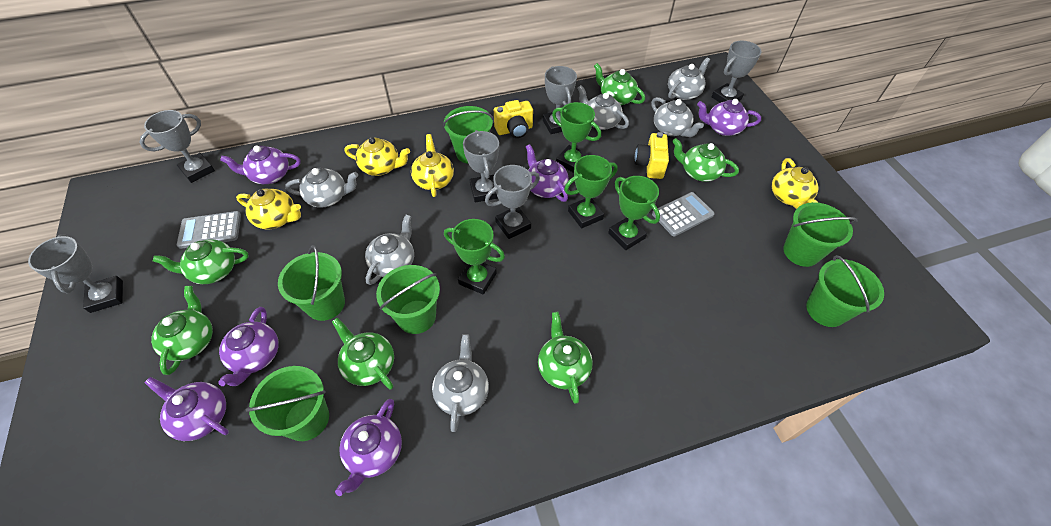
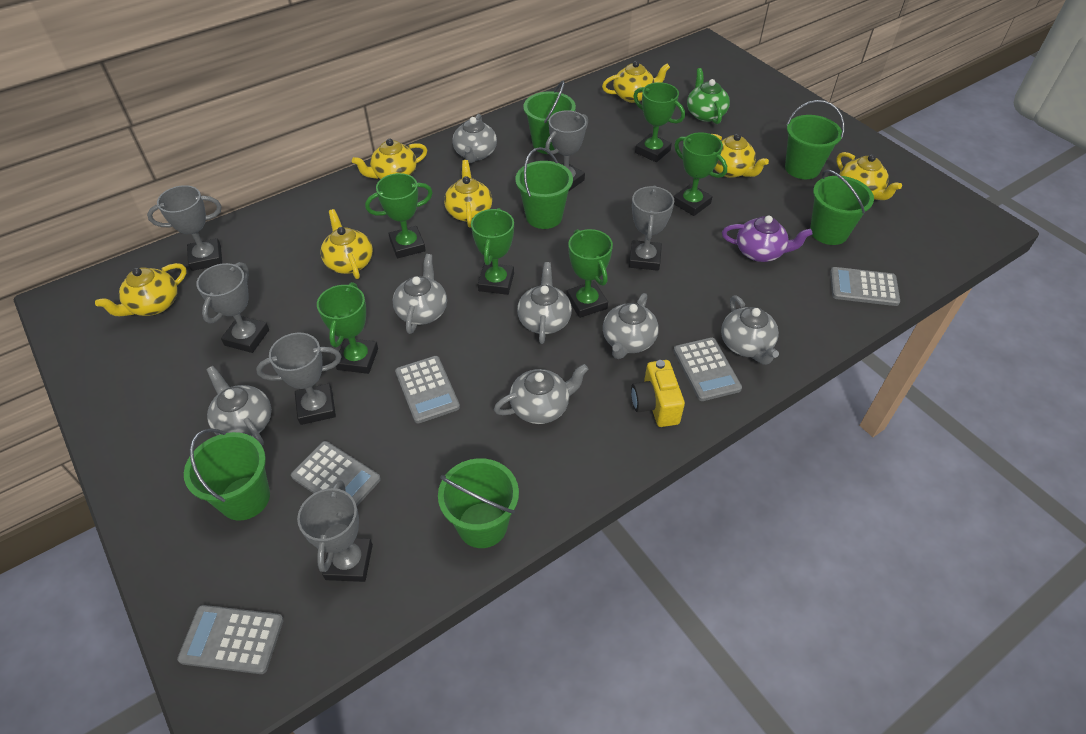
green teapot: 6 -> 1
green trophy: 4 -> 6
grey calculator: 2 -> 5
grey teapot: 6 -> 7
purple teapot: 6 -> 1
yellow camera: 2 -> 1
yellow teapot: 4 -> 7

